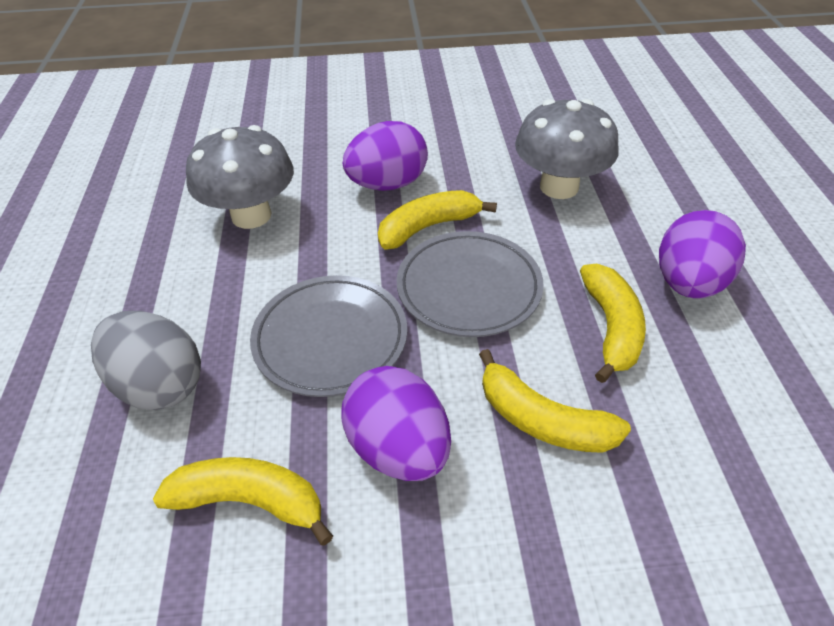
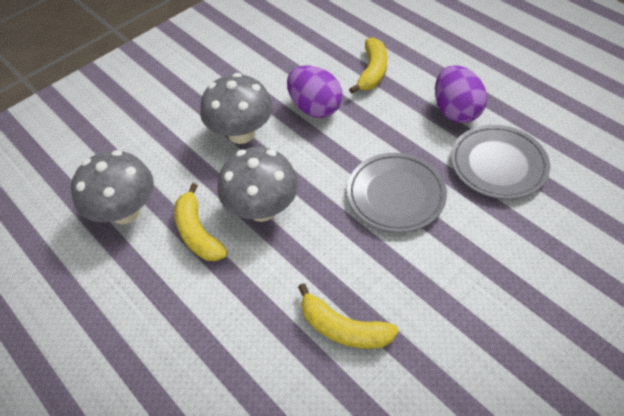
grey egg: 1 -> 0
grey mushroom: 2 -> 3
purple egg: 3 -> 2
yellow banana: 4 -> 3

